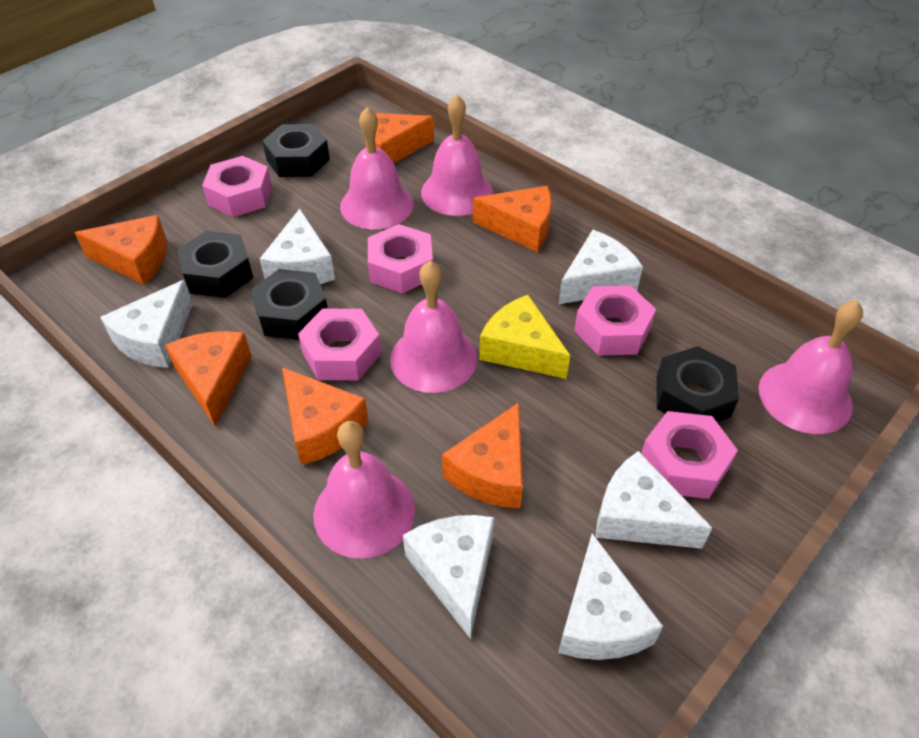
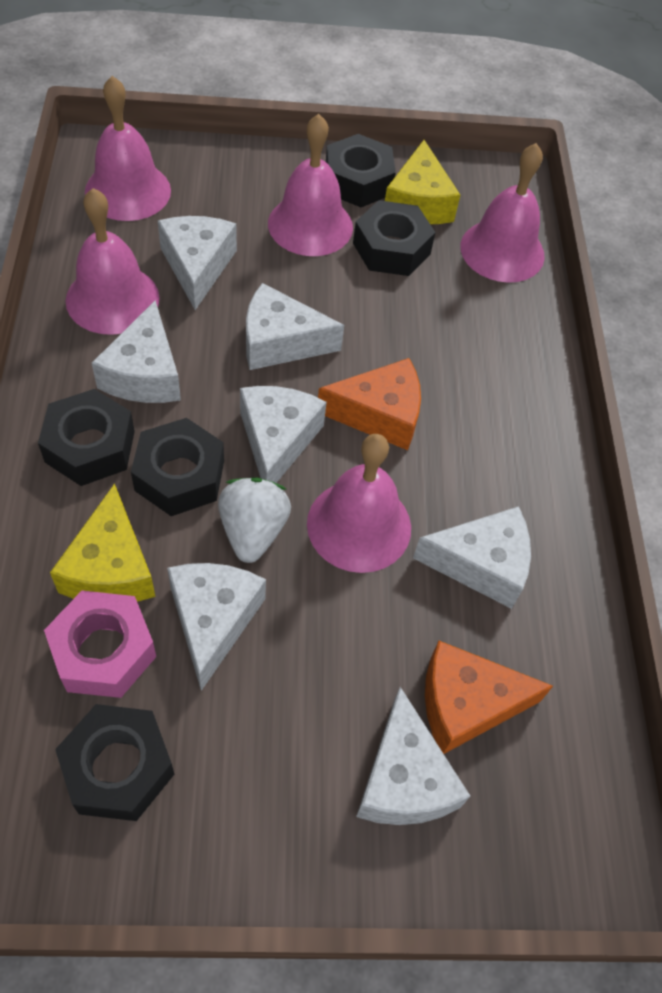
black nut: 4 -> 5
orange cheese: 6 -> 2
pink nut: 5 -> 1
white cheese: 6 -> 7
white strawberry: 0 -> 1
yellow cheese: 1 -> 2

